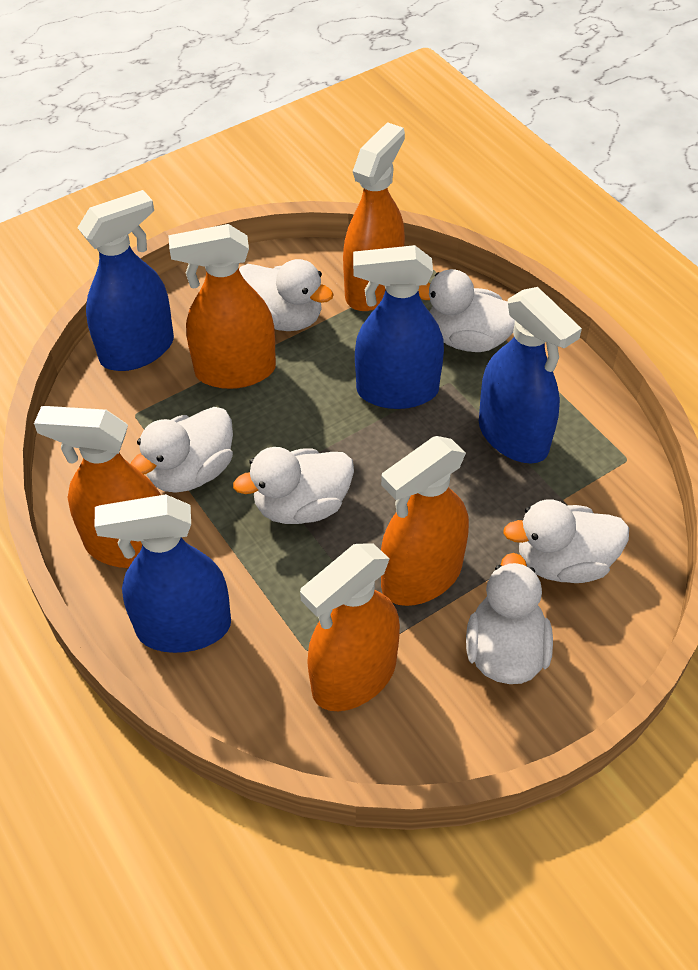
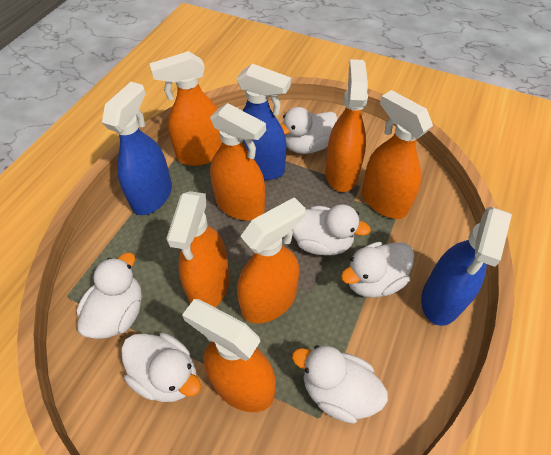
blue spray bottle: 4 -> 3
orange spray bottle: 5 -> 7

